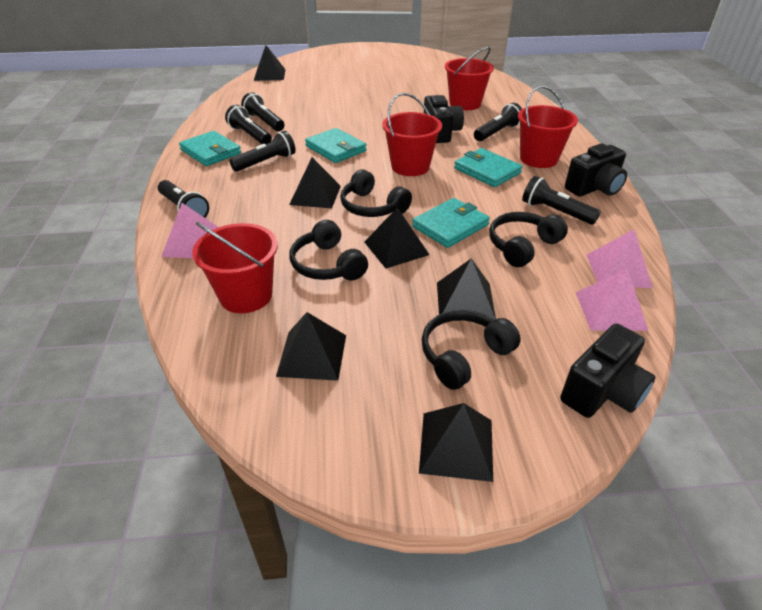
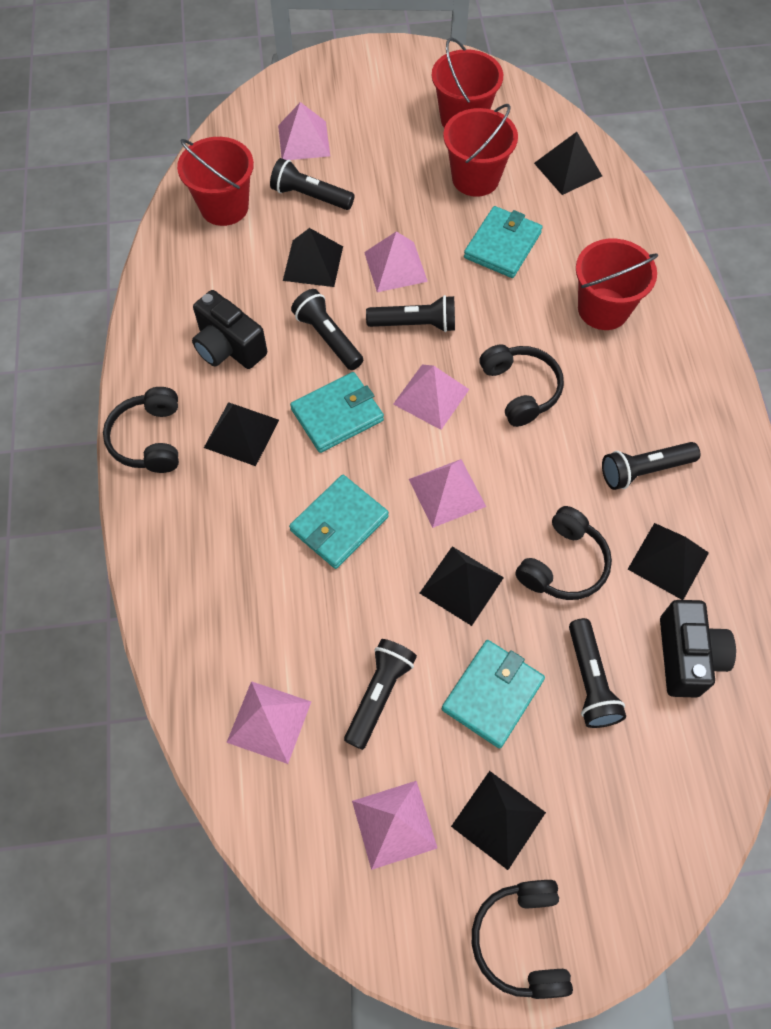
black camera: 3 -> 2
pink pyramid: 3 -> 6

